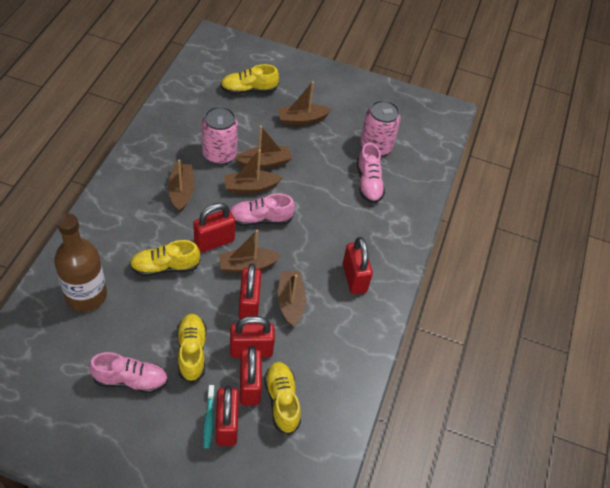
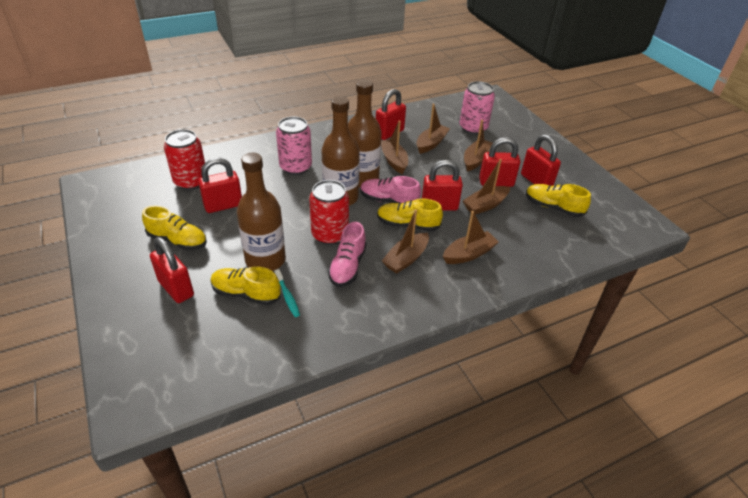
brown bottle: 1 -> 3
pink shoe: 3 -> 2
red can: 0 -> 2

